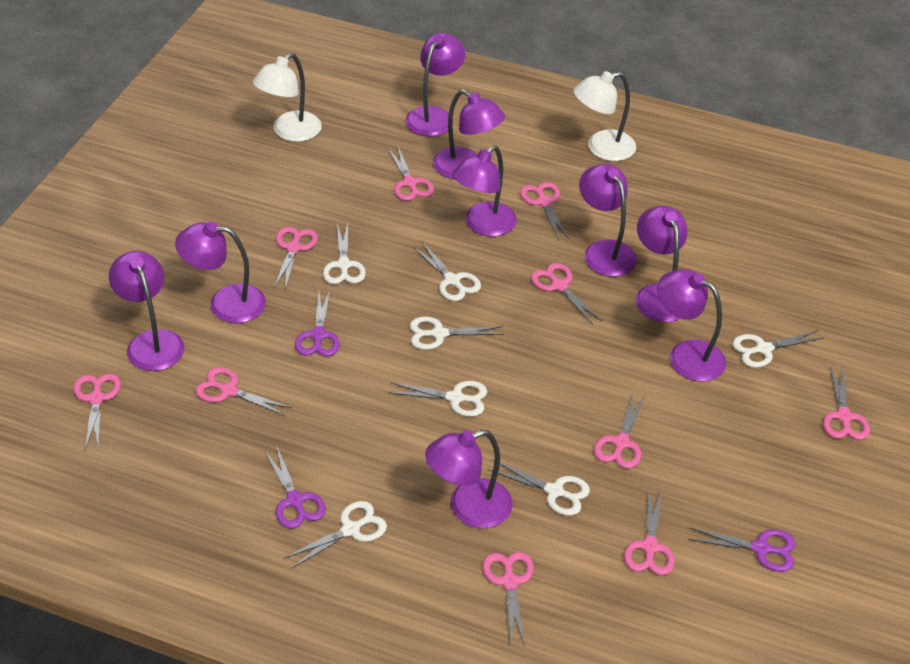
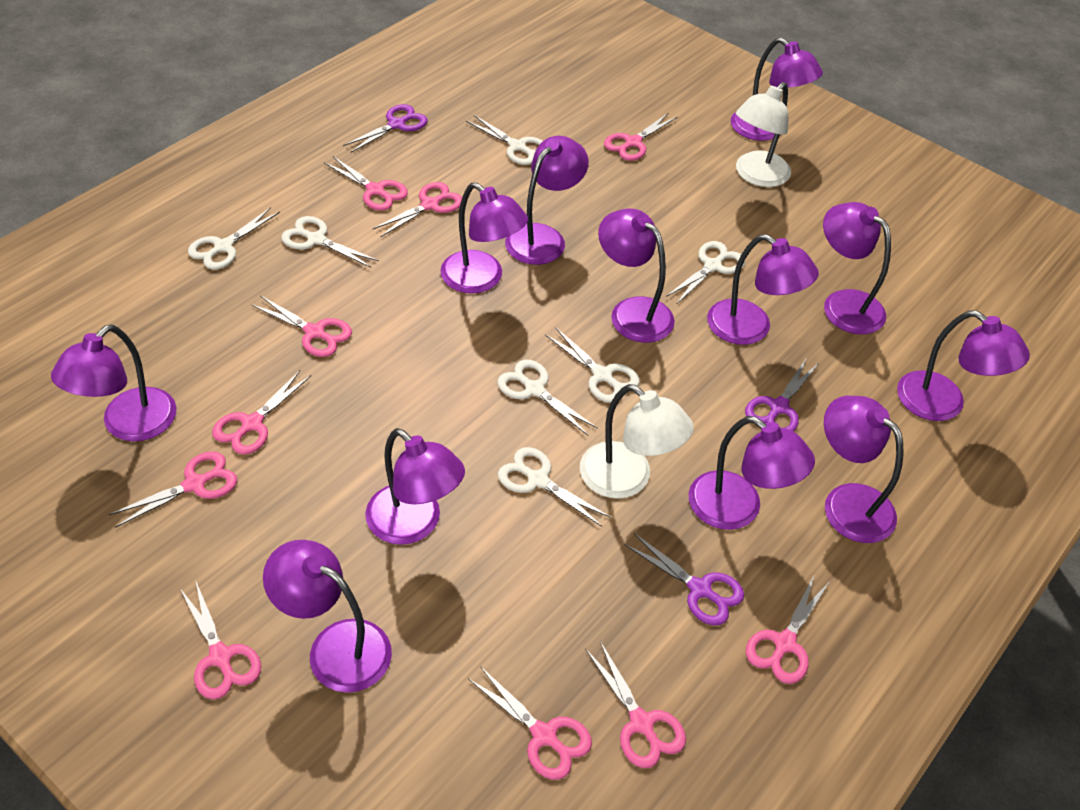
purple lamp: 9 -> 12

